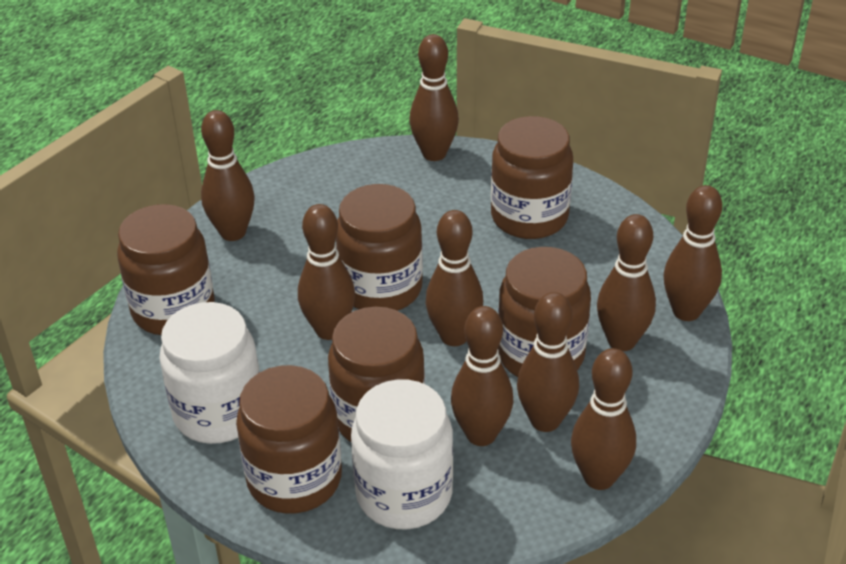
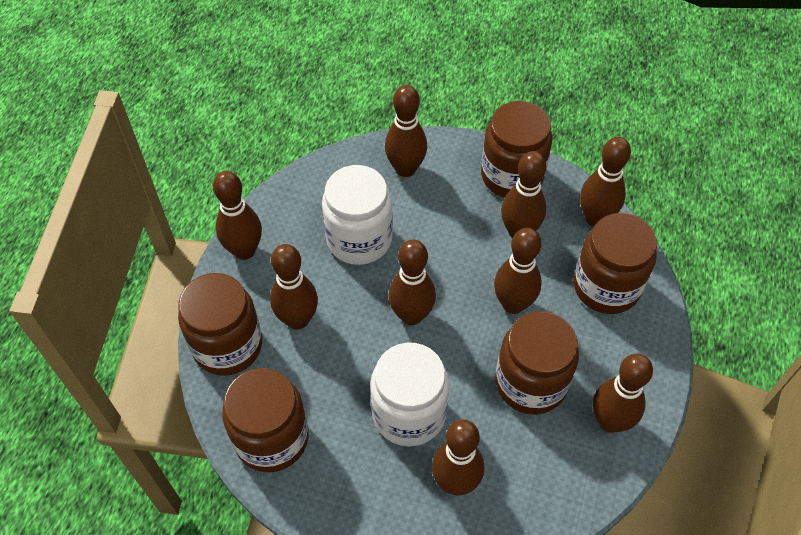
brown jar: 6 -> 5

